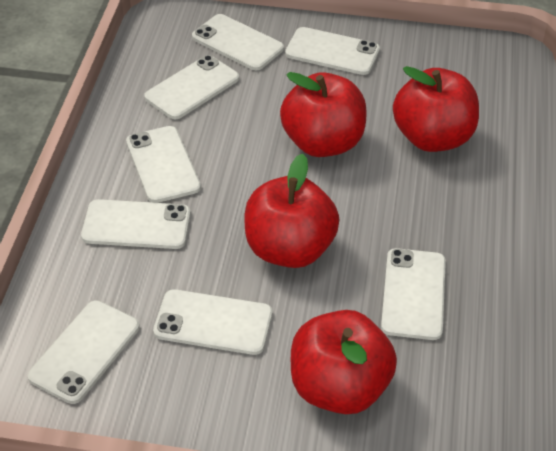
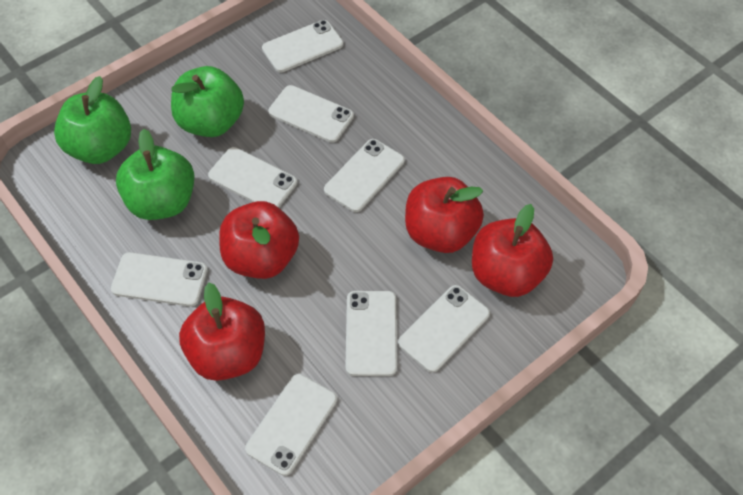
green apple: 0 -> 3

